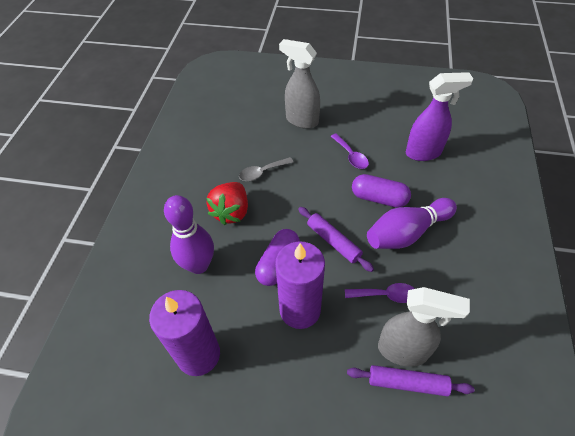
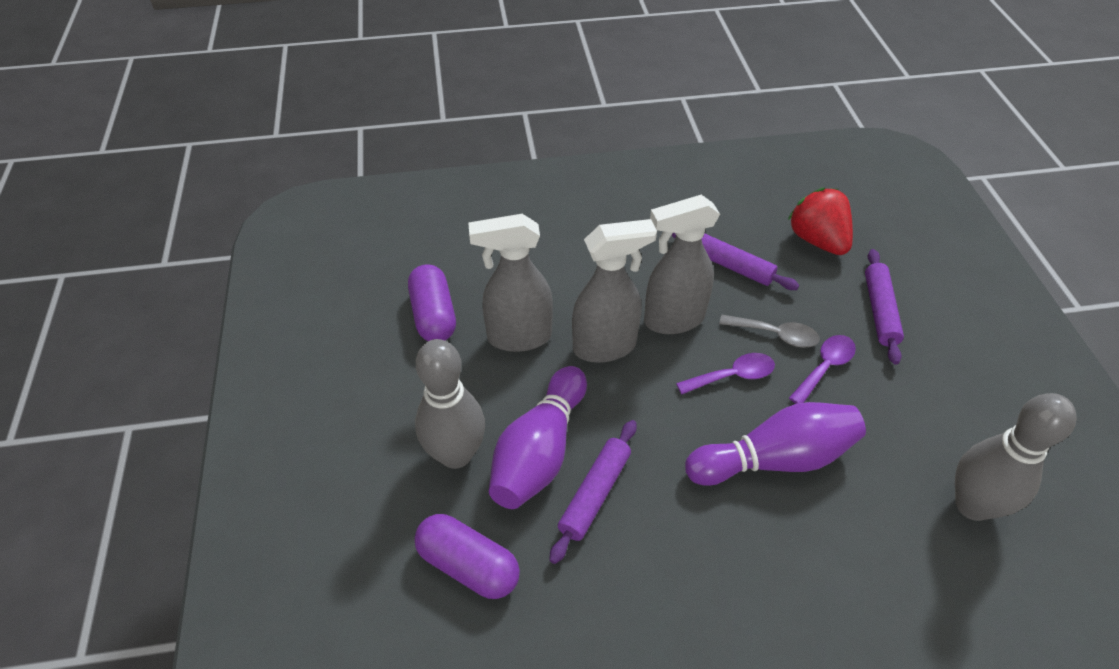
grey bowling pin: 0 -> 2
grey spray bottle: 2 -> 3
purple candle: 2 -> 0
purple rolling pin: 2 -> 3
purple spray bottle: 1 -> 0

